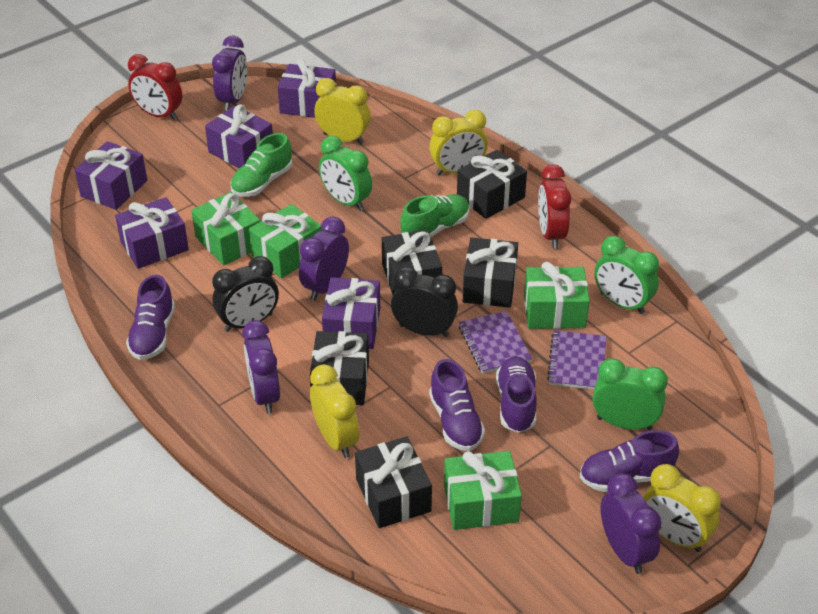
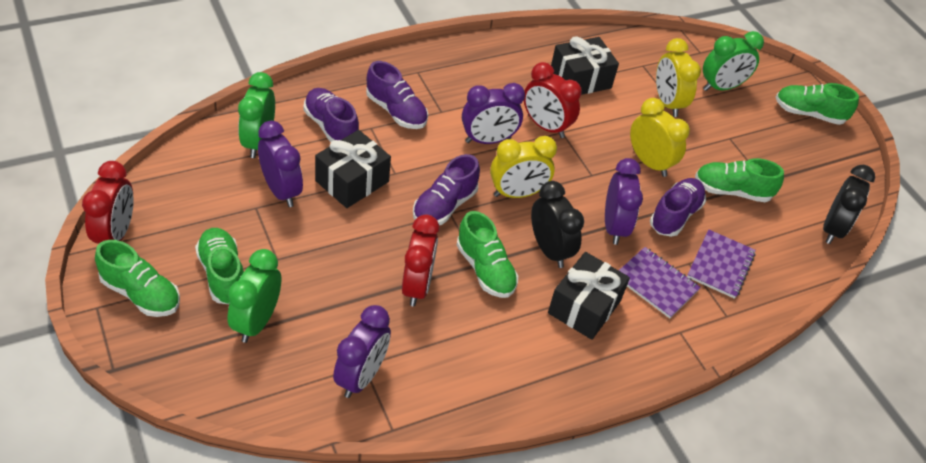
black gift: 5 -> 3
green gift: 4 -> 0
green shoe: 2 -> 5
purple gift: 5 -> 0
red clock: 2 -> 3
yellow clock: 4 -> 3

